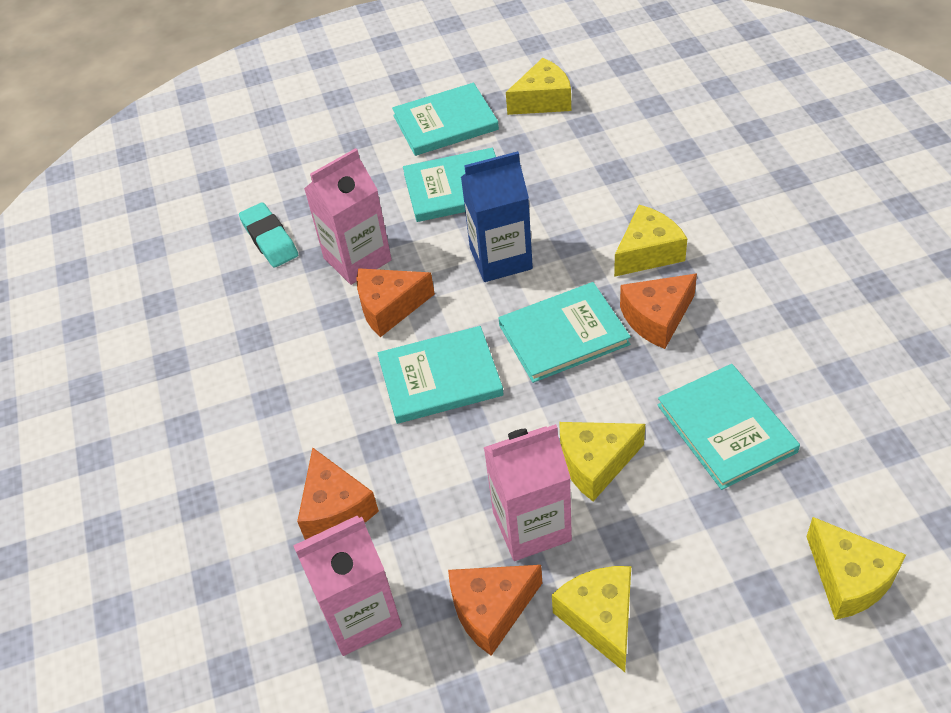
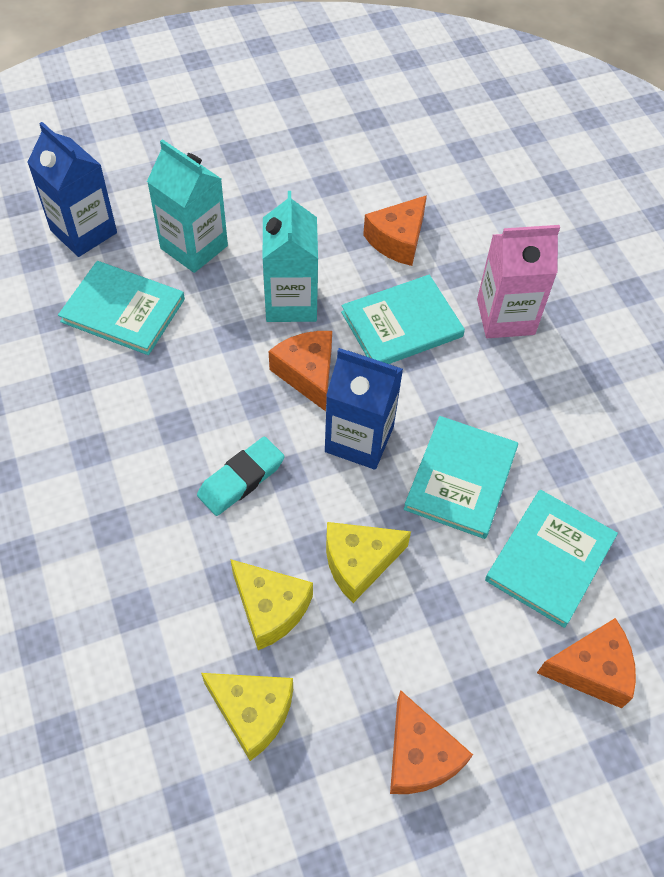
blue carton: 1 -> 2
pink carton: 3 -> 1
turquoise book: 5 -> 4
turquoise carton: 0 -> 2
yellow cheese: 5 -> 3

